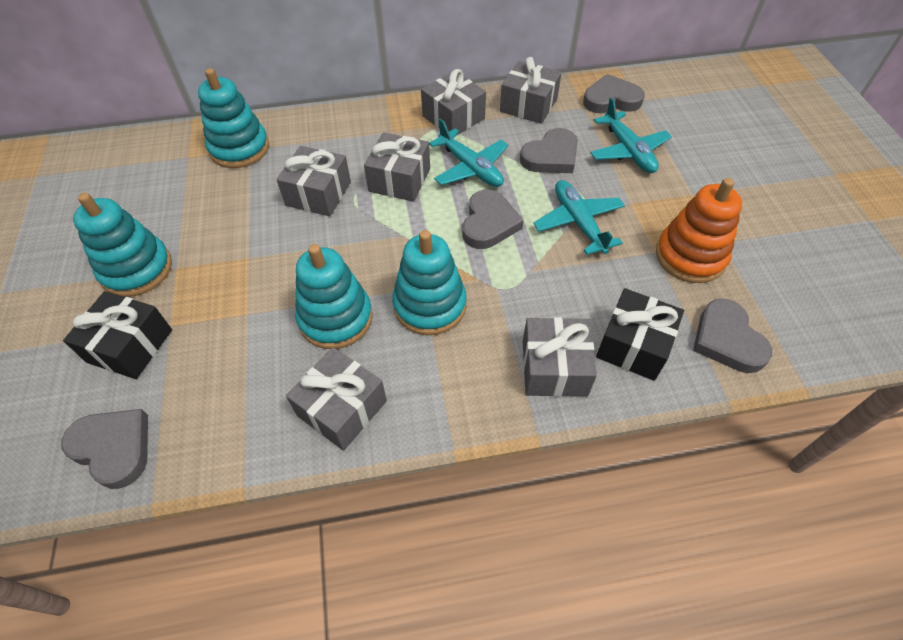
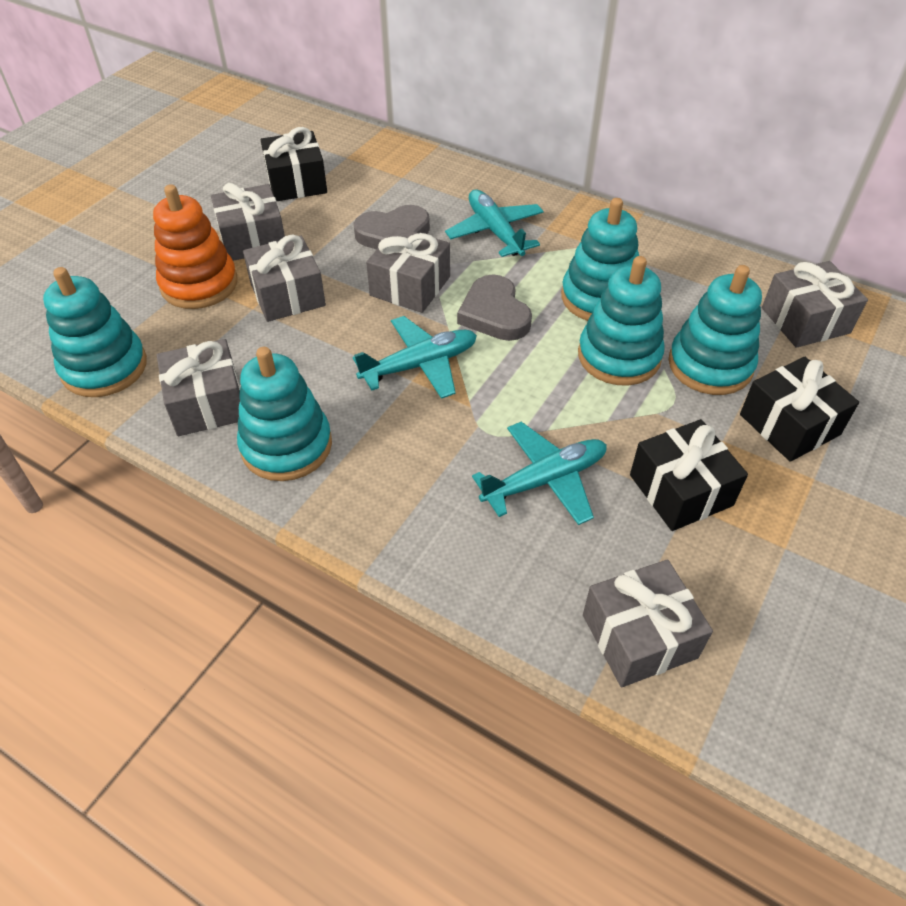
black gift: 2 -> 3
grey heart: 5 -> 2
turquoise stacking toy: 4 -> 5

